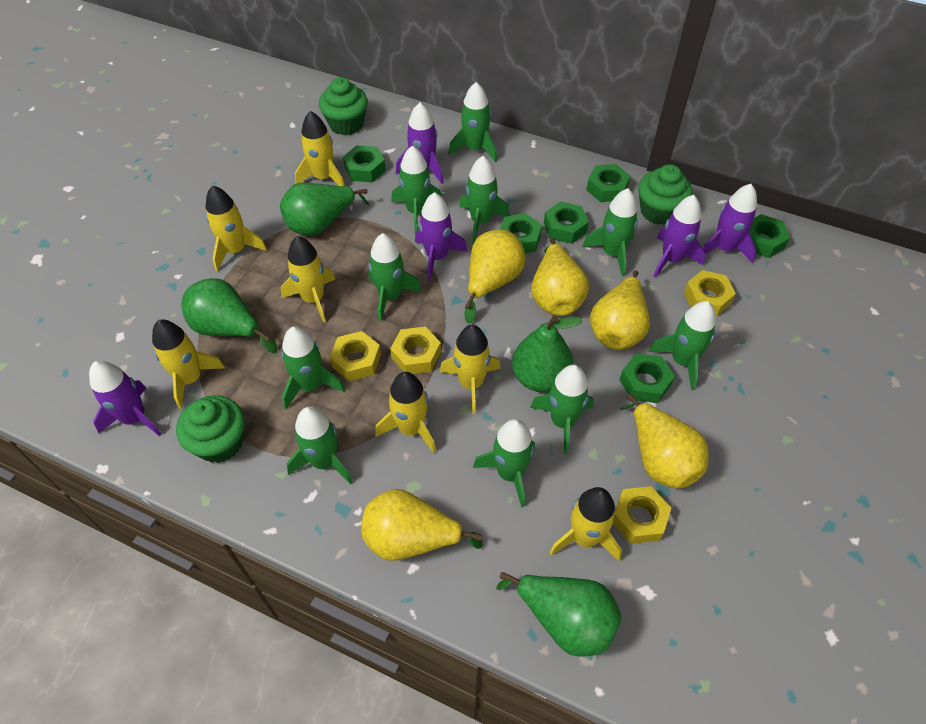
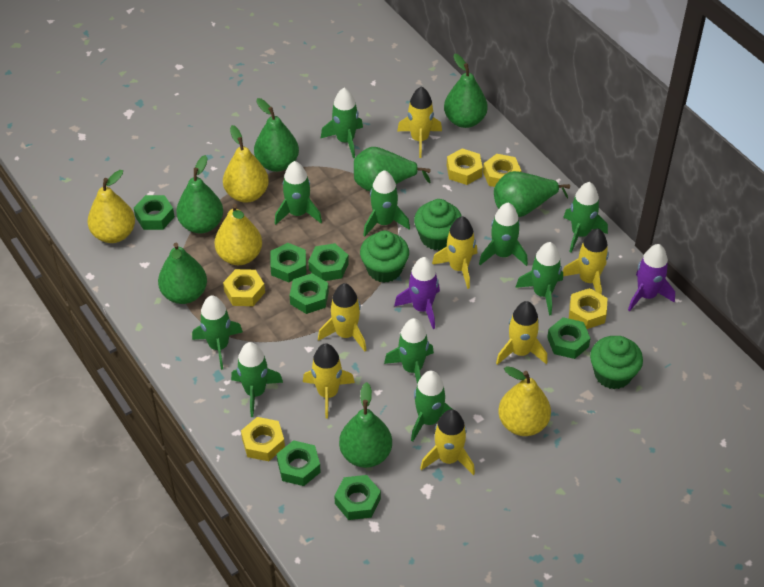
green nut: 6 -> 7
green pear: 4 -> 7
purple rocket: 5 -> 2
yellow nut: 4 -> 5
yellow pear: 5 -> 4

